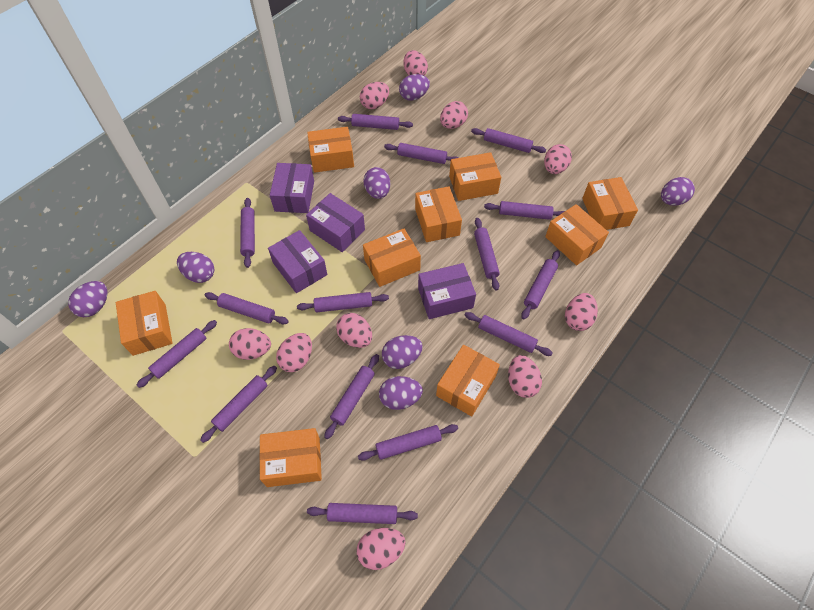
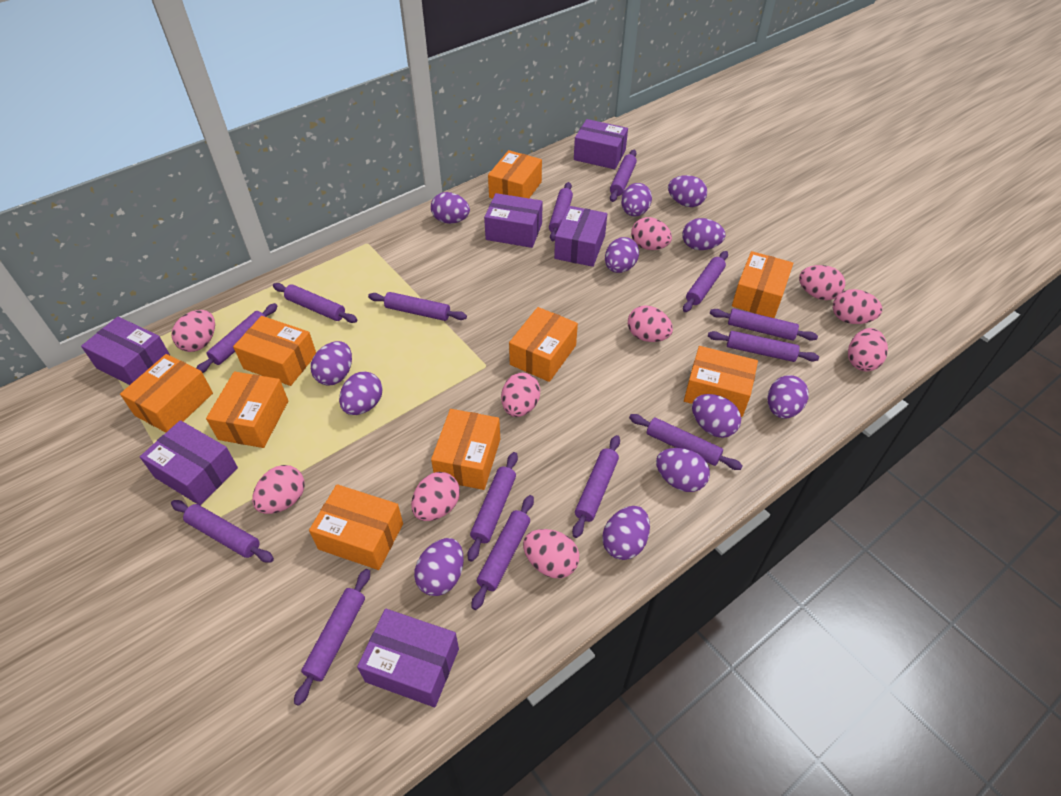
purple box: 4 -> 6
purple egg: 7 -> 12
purple rolling pin: 15 -> 14

